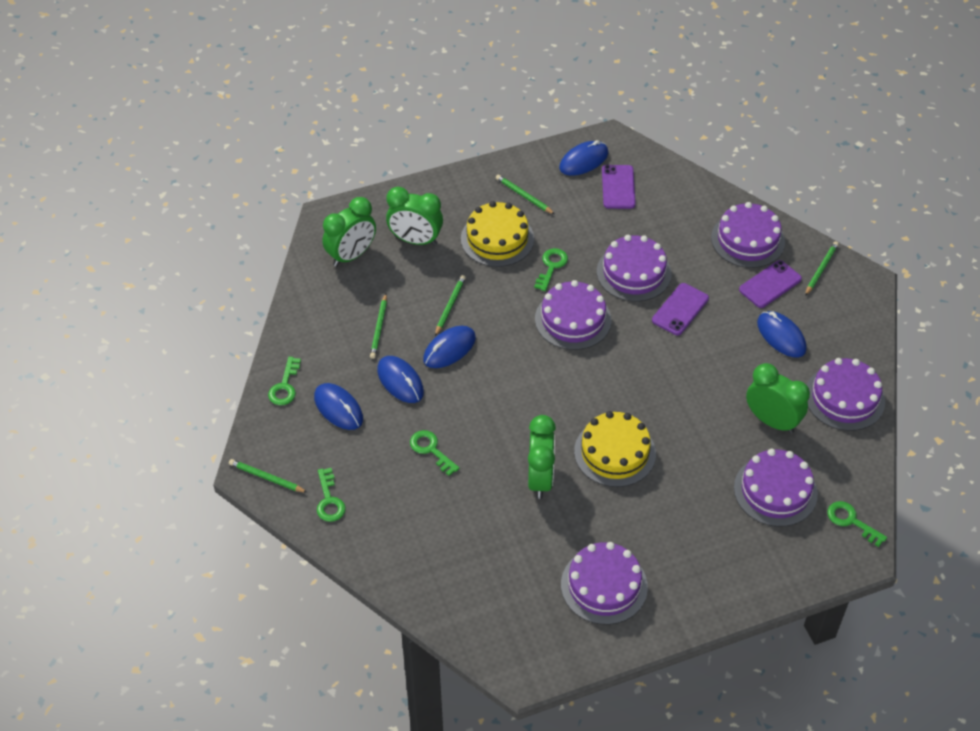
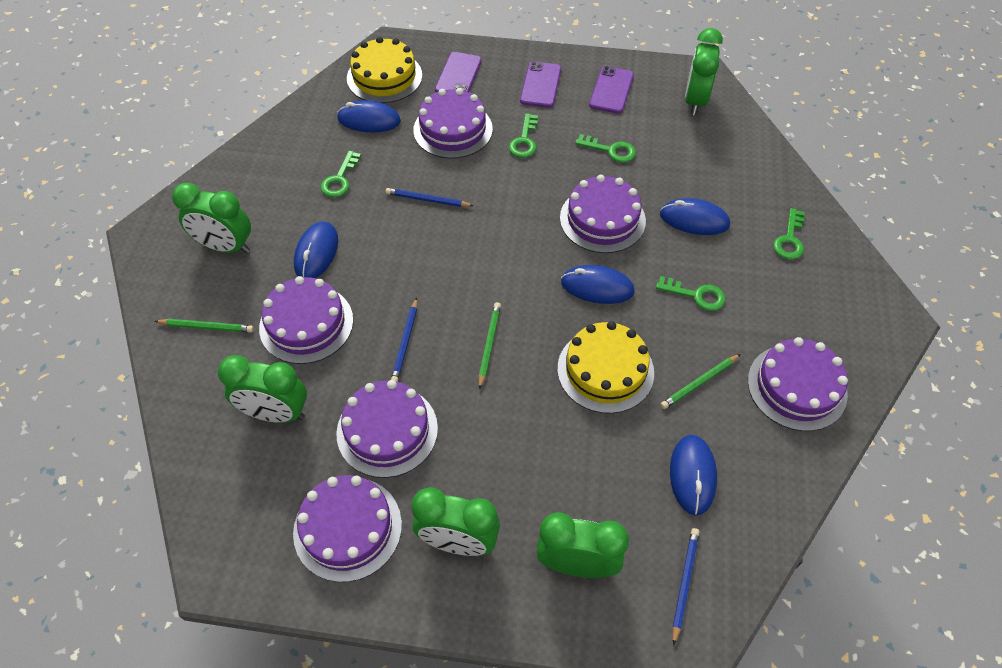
blue pencil: 0 -> 3
green clock: 4 -> 5
green pencil: 5 -> 3

